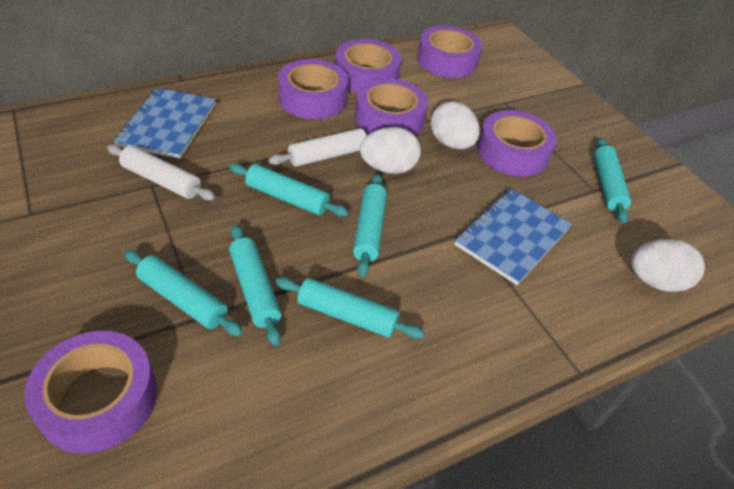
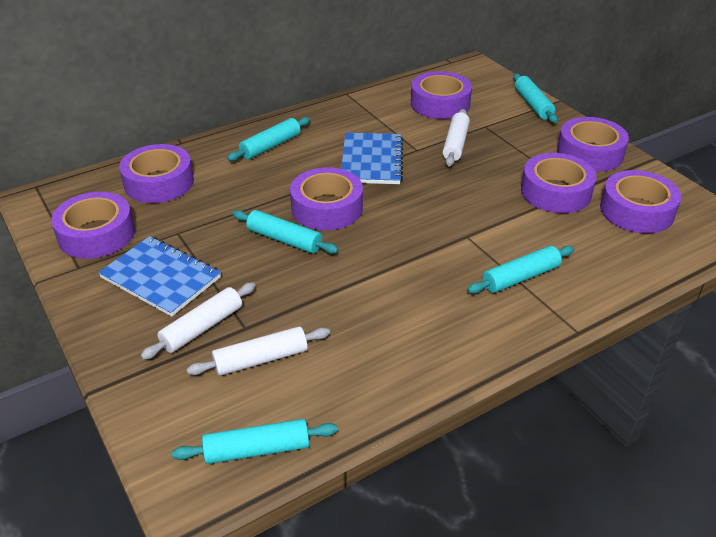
purple tape: 6 -> 7
turquoise rolling pin: 6 -> 5
white egg: 3 -> 0
white rolling pin: 2 -> 3

